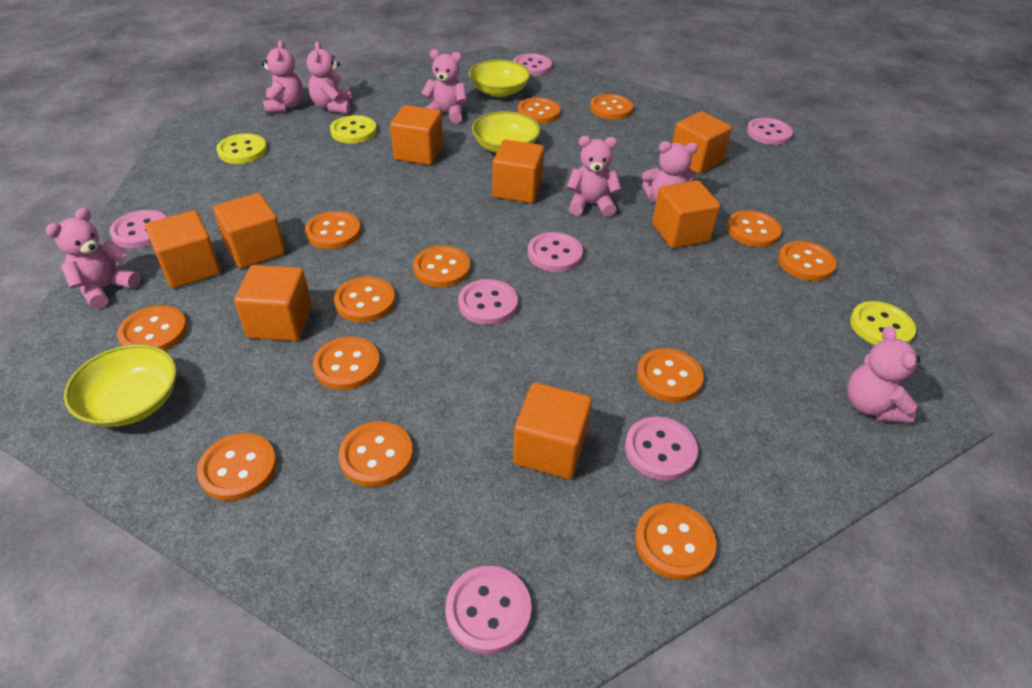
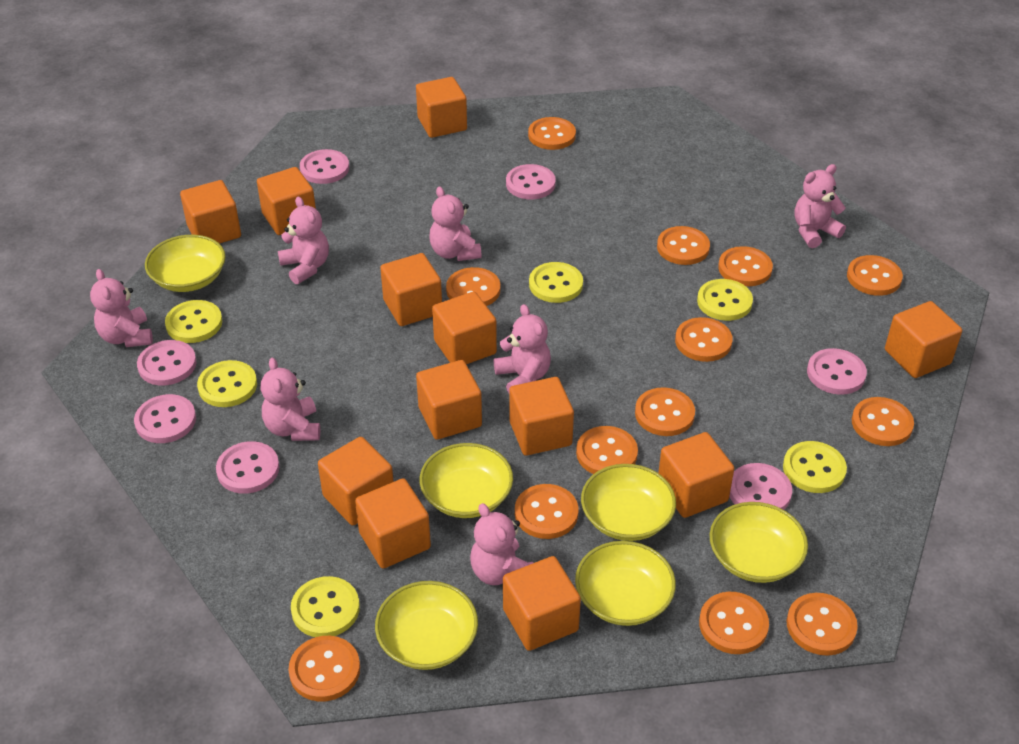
orange cube: 8 -> 12
yellow bowl: 3 -> 6
yellow button: 3 -> 6

